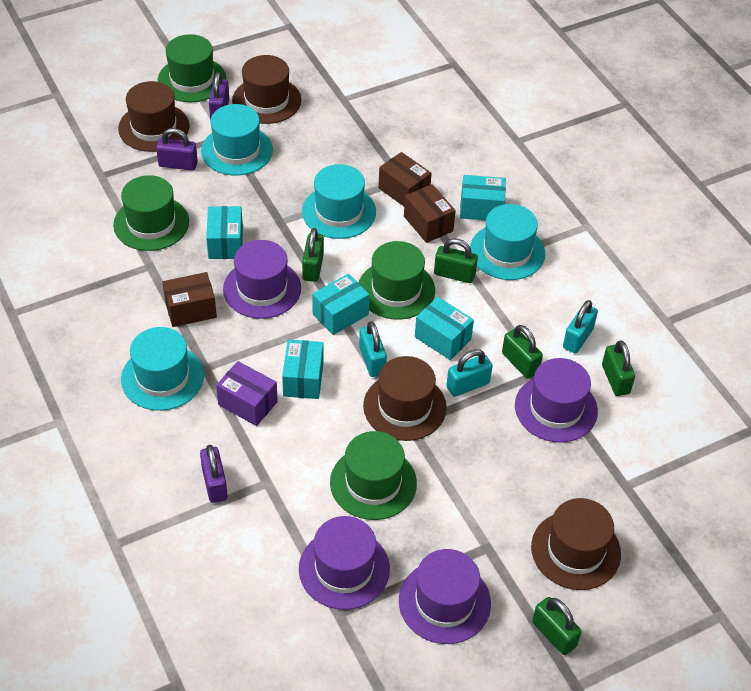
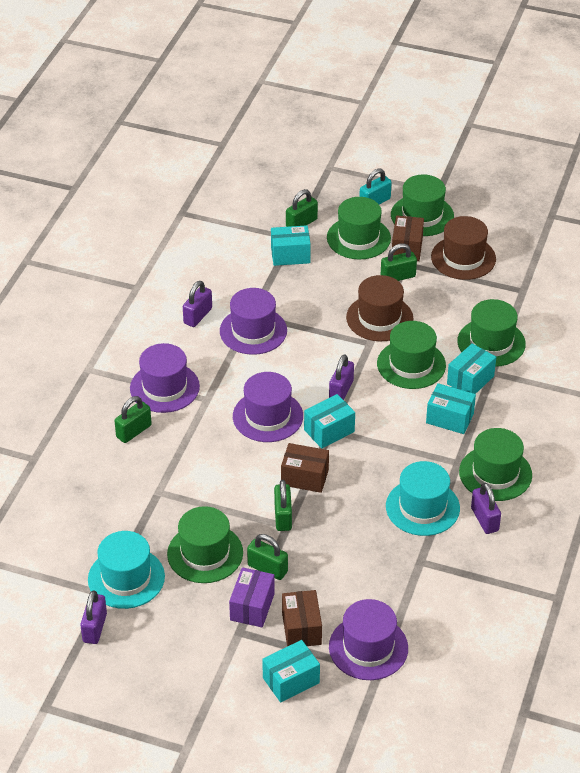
brown hat: 4 -> 2
green hat: 4 -> 6
purple padlock: 3 -> 4
turquoise hat: 4 -> 2
turquoise padlock: 3 -> 1

